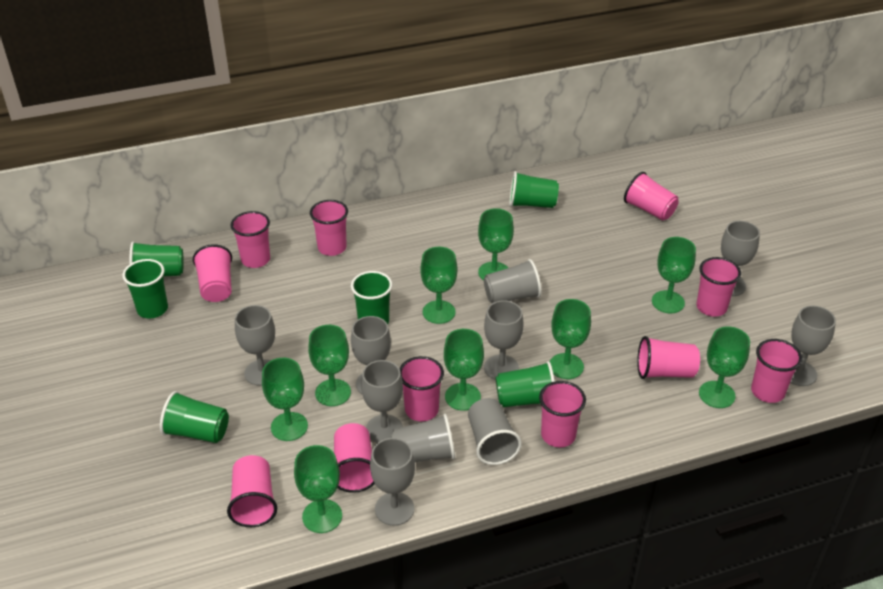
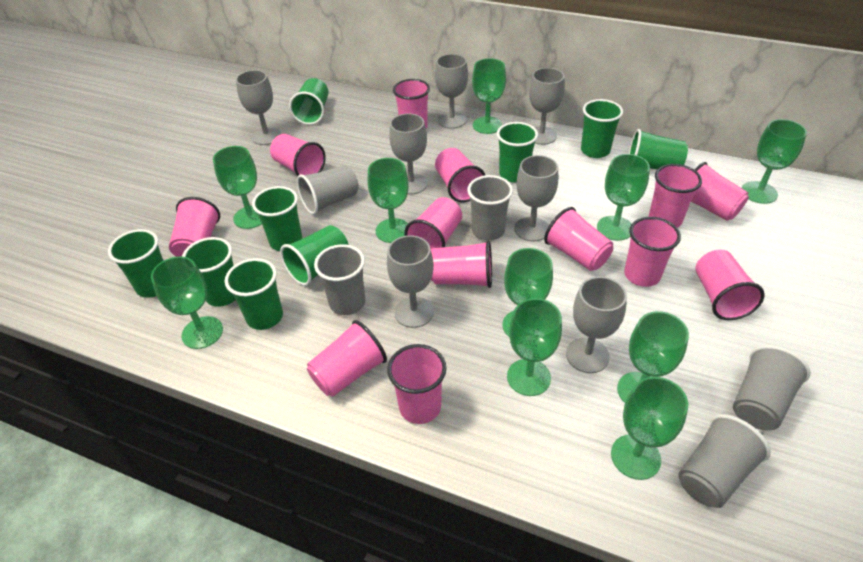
green cup: 6 -> 9
green goblet: 9 -> 10
grey cup: 3 -> 5
pink cup: 11 -> 13

